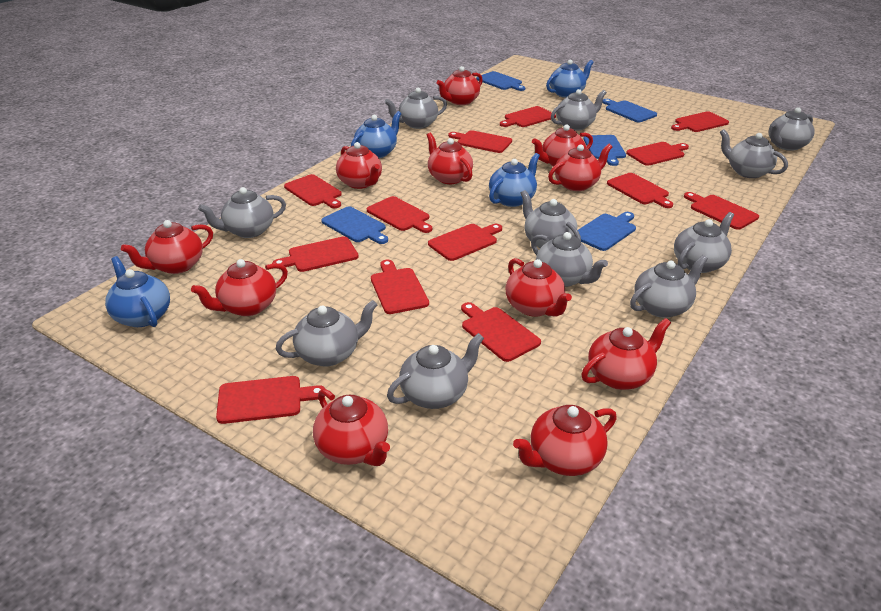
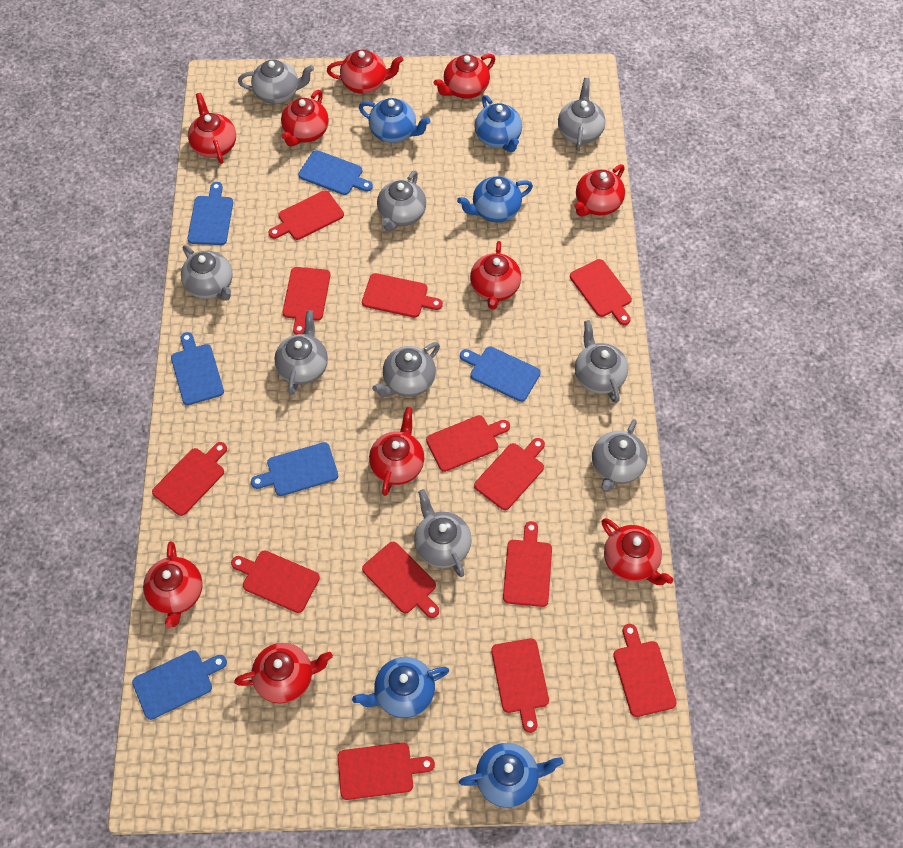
blue cutting board: 5 -> 6
blue teapot: 4 -> 5
grey teapot: 11 -> 9
red teapot: 11 -> 10

